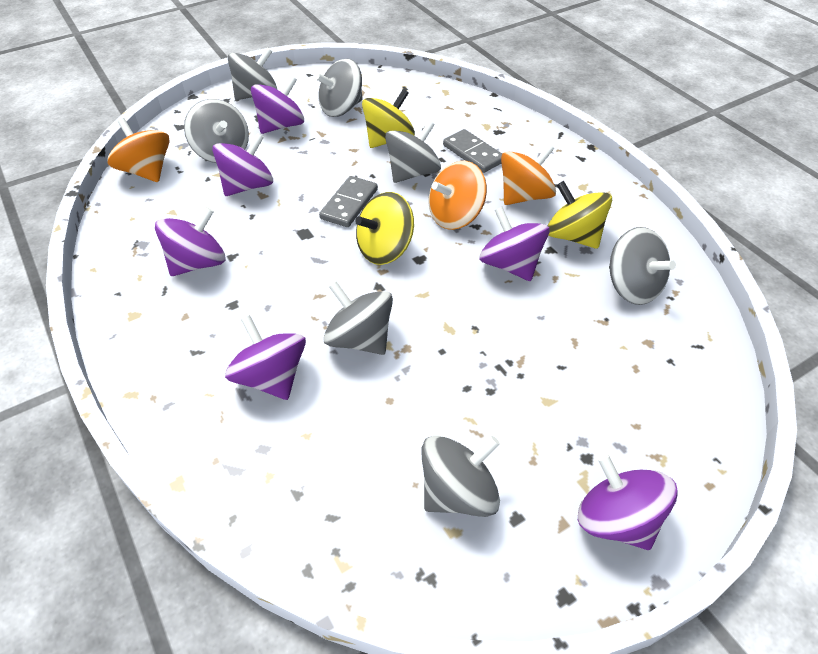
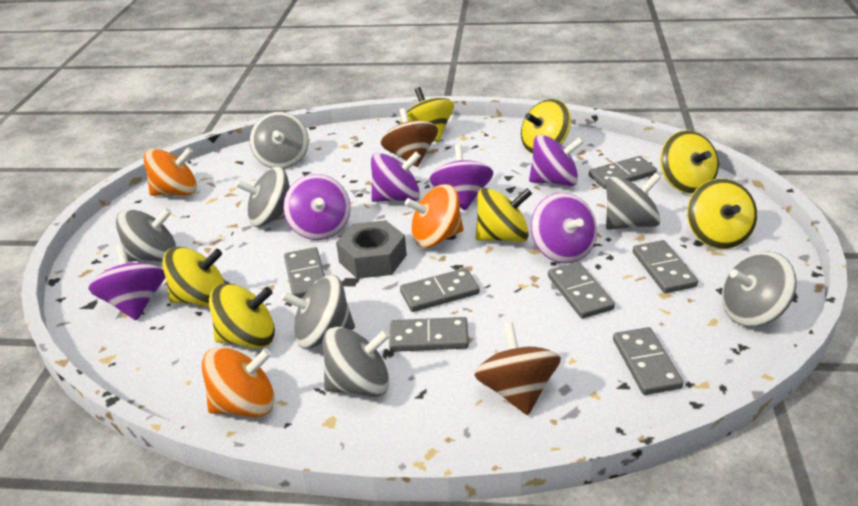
brown spinning top: 0 -> 2
grey domino: 2 -> 7
grey nut: 0 -> 1
yellow spinning top: 3 -> 7

